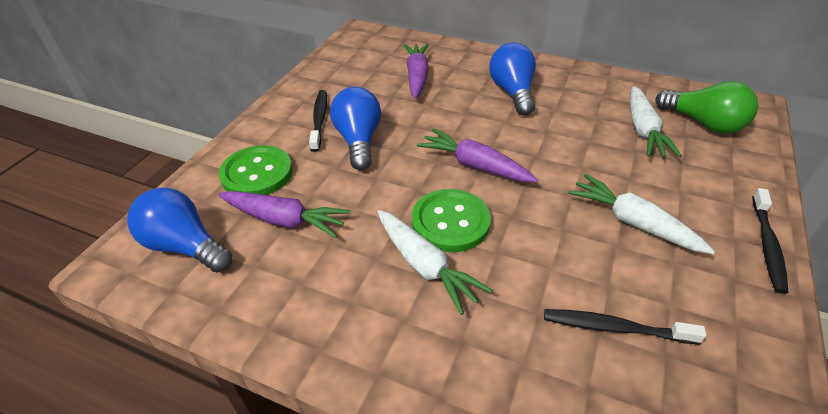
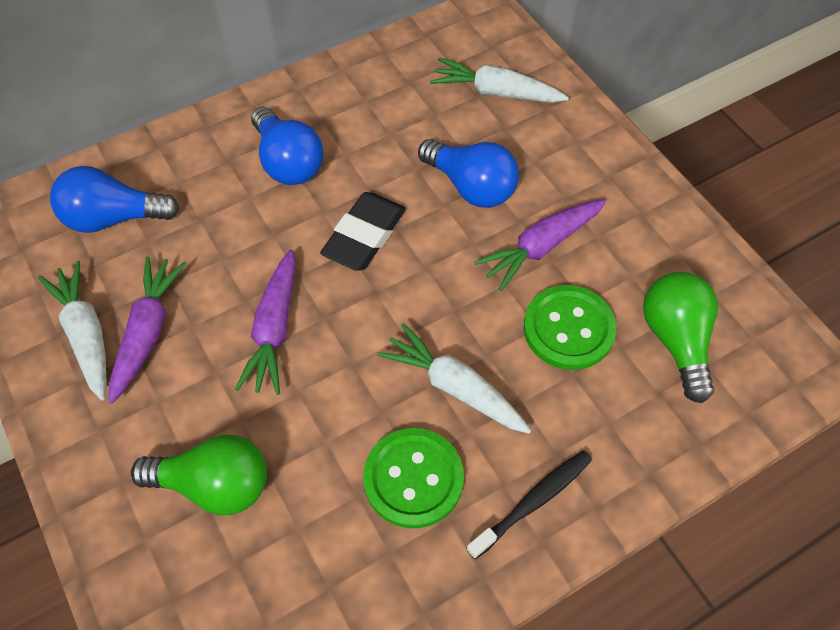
black eraser: 0 -> 1
black toothbrush: 3 -> 1
green light bulb: 1 -> 2

